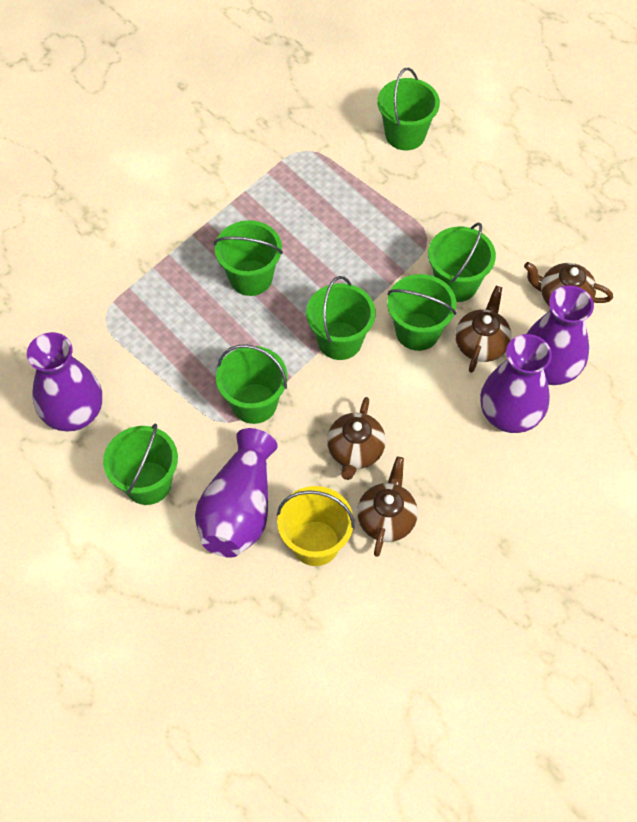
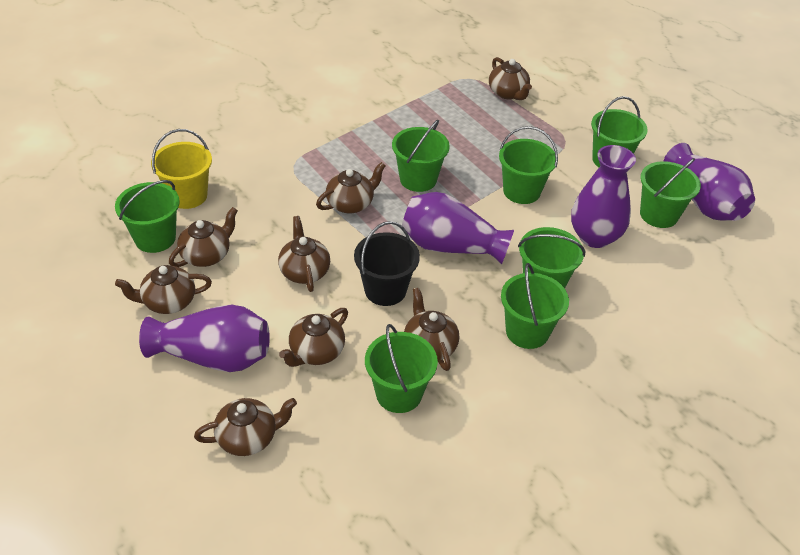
black bucket: 0 -> 1
brown teapot: 4 -> 8
green bucket: 7 -> 8

